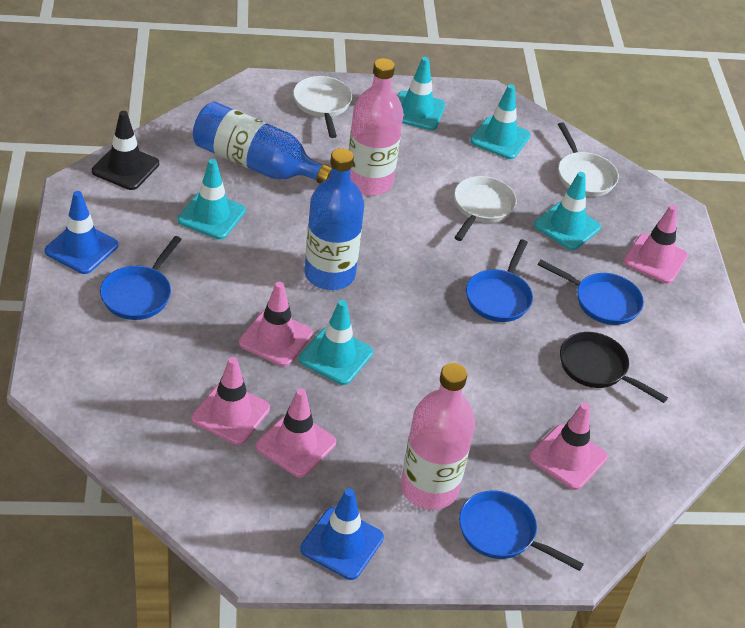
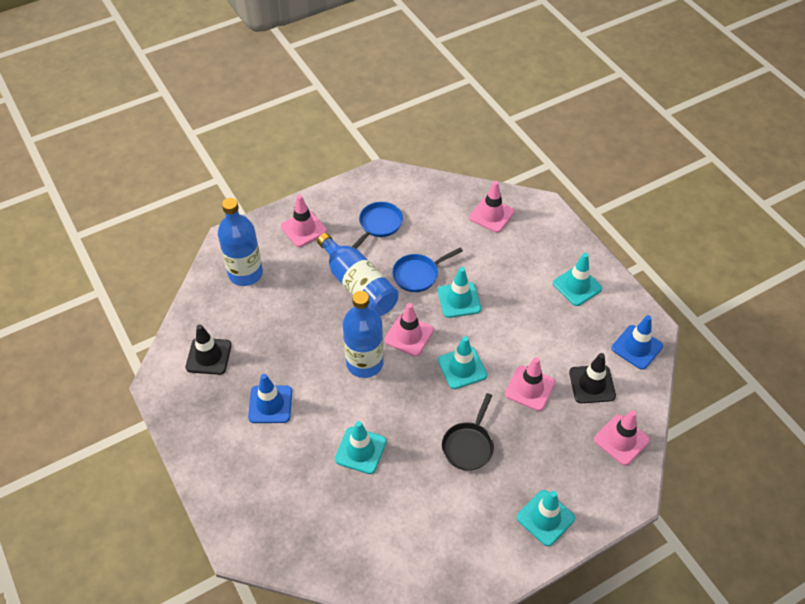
black traffic cone: 1 -> 2
blue bottle: 2 -> 3
blue pan: 4 -> 2
pink bottle: 2 -> 0
white pan: 3 -> 0

